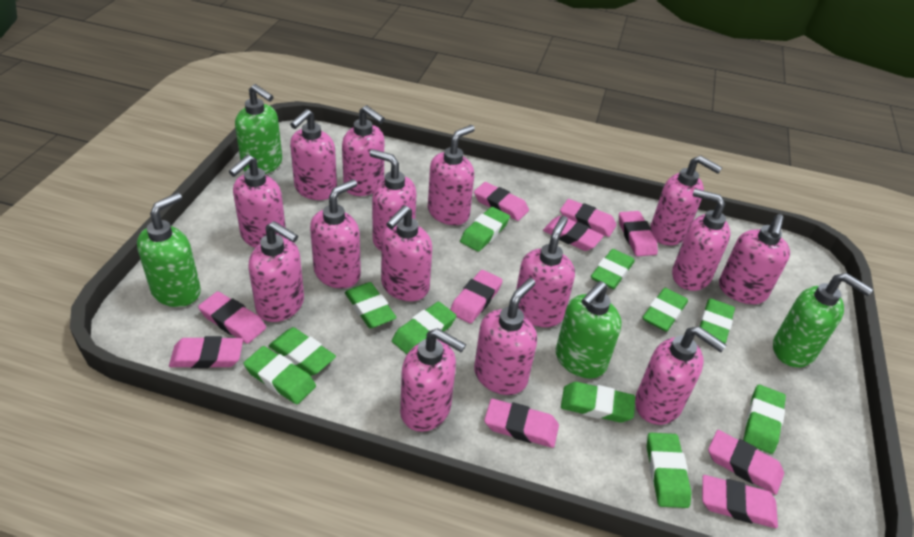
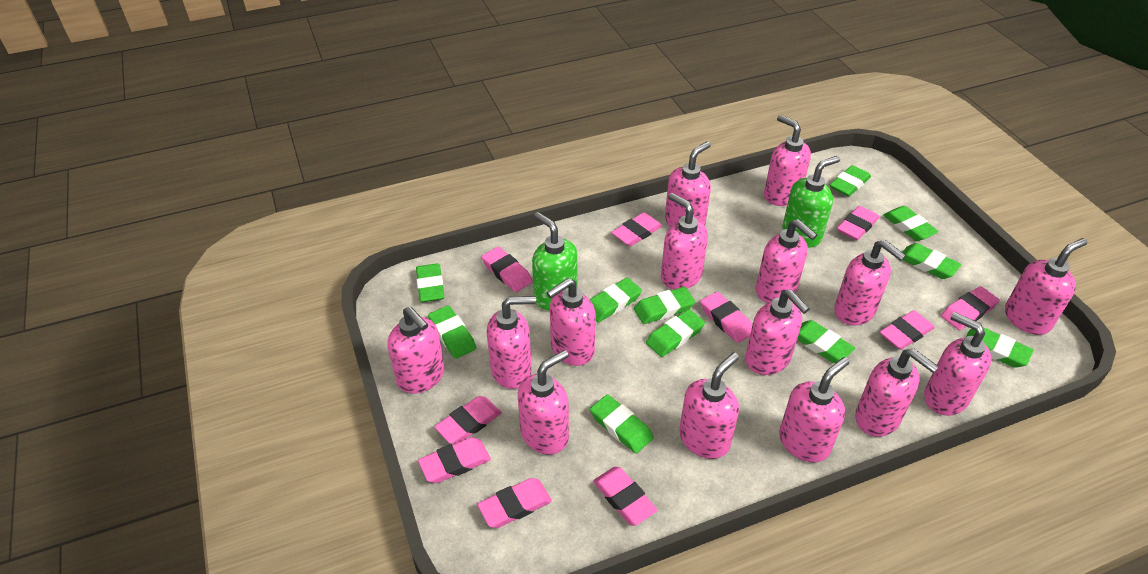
green soap dispenser: 4 -> 2

